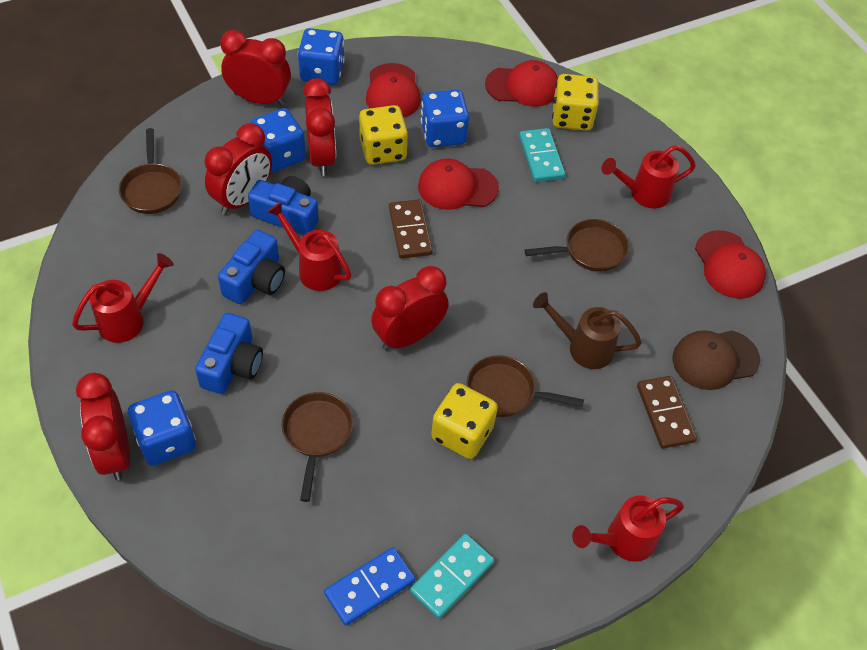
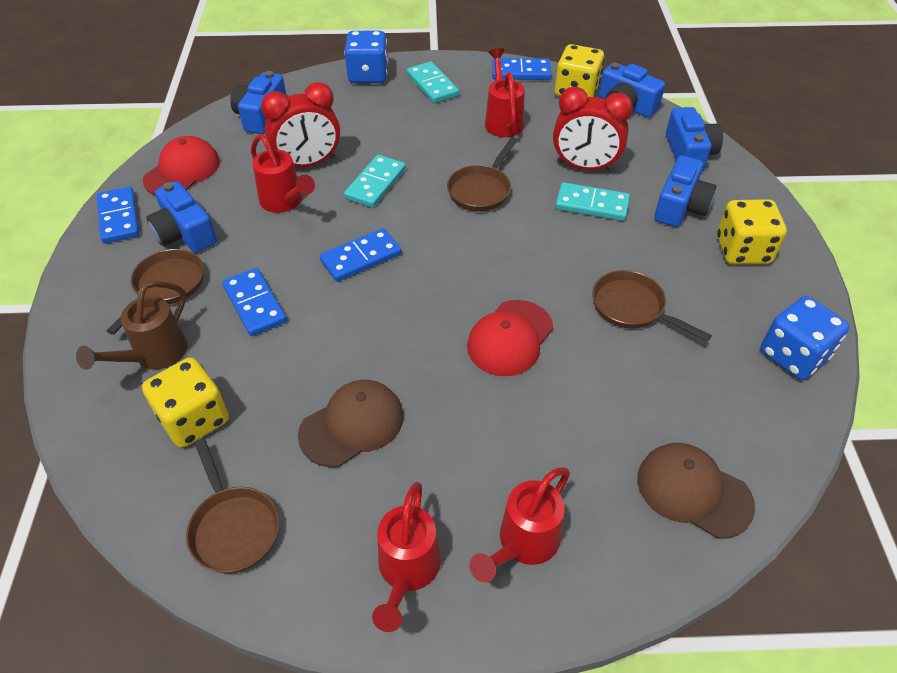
blue camera: 3 -> 5
blue dice: 4 -> 2
blue domino: 1 -> 4
brown cap: 1 -> 2
brown domino: 2 -> 0
red cap: 4 -> 2
red clock: 5 -> 2
turquoise domino: 2 -> 3

